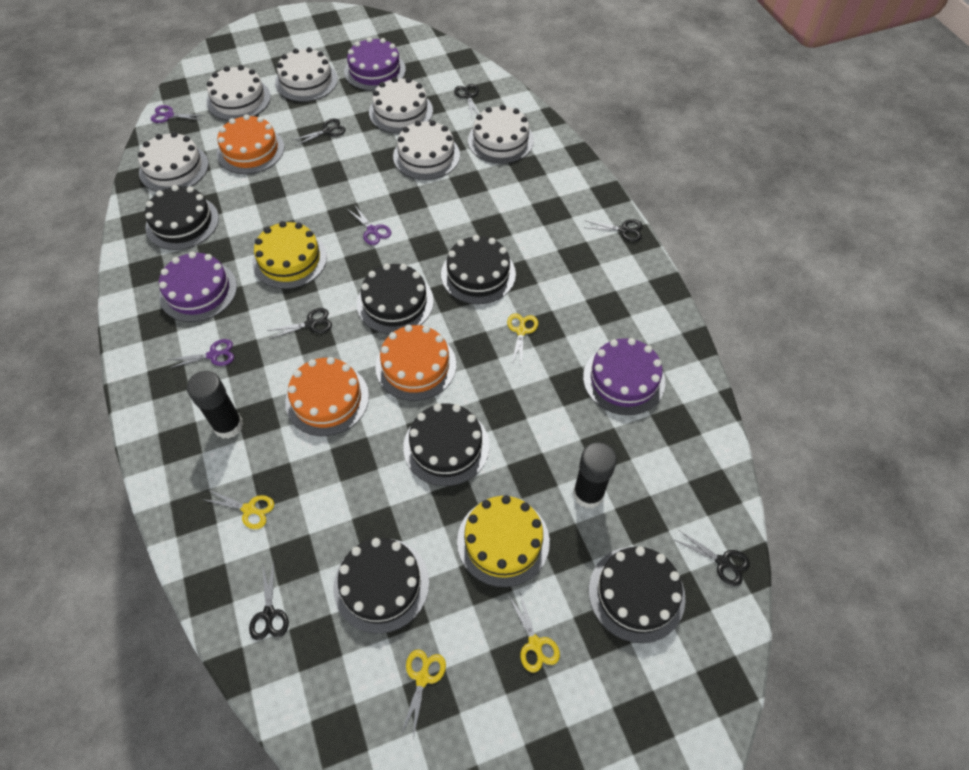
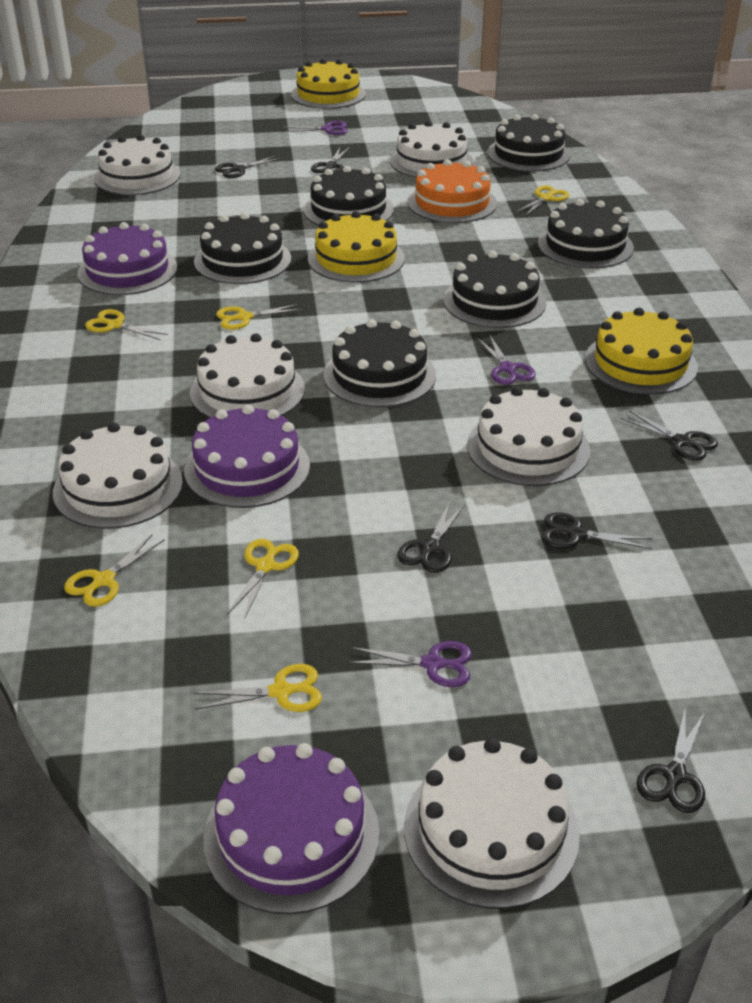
black glue stick: 2 -> 0
orange cake: 3 -> 1
yellow cake: 2 -> 3
yellow scissors: 4 -> 6

